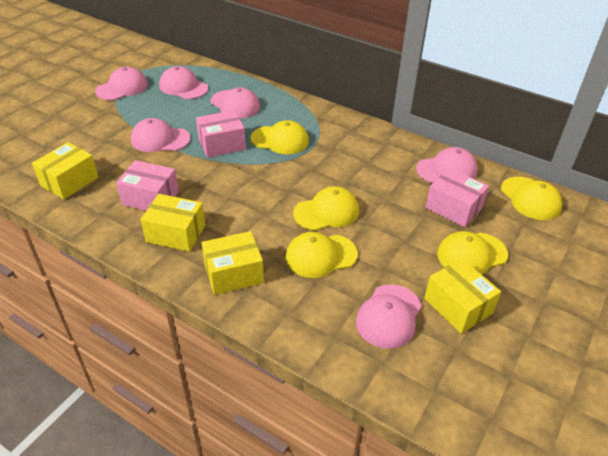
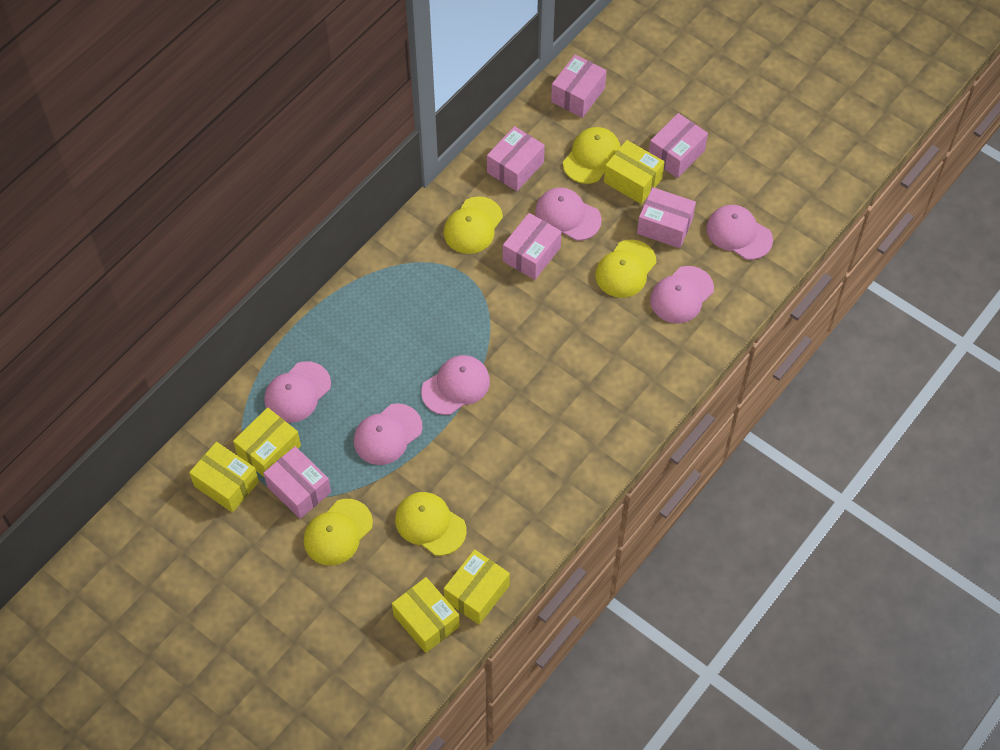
pink box: 3 -> 6
yellow box: 4 -> 5

